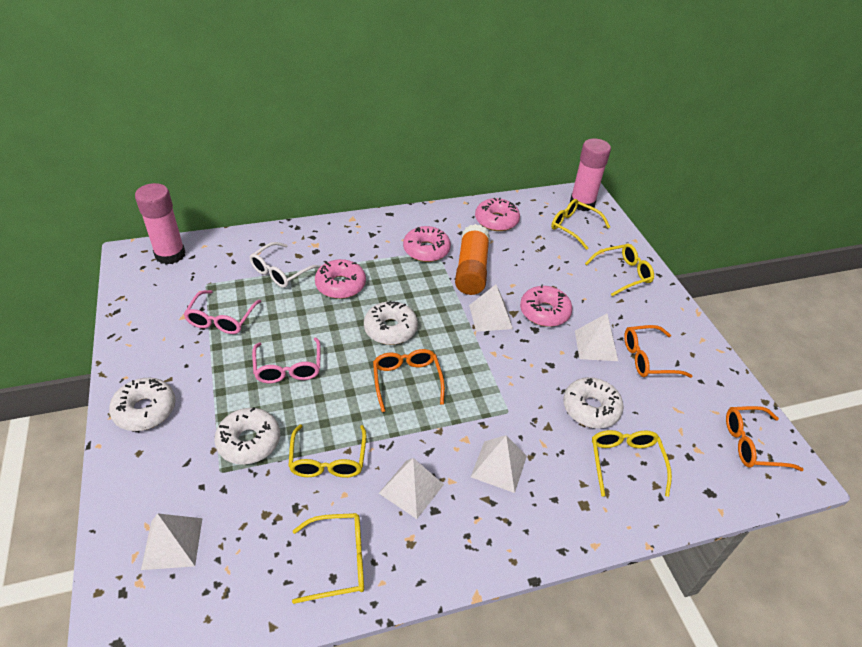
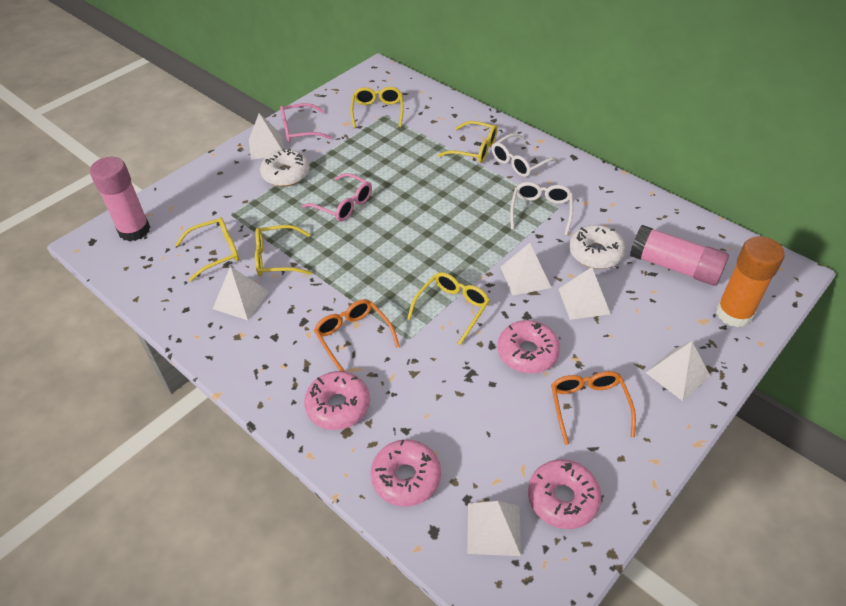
orange glasses: 3 -> 2
white donut: 4 -> 2
white glasses: 1 -> 2
white pyramid: 5 -> 6

